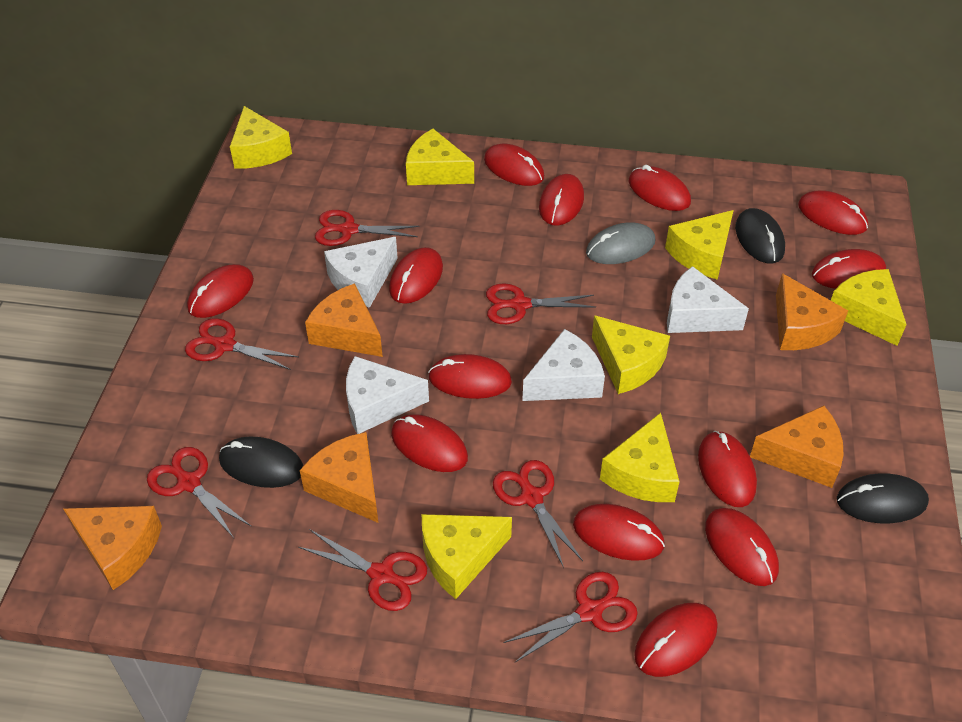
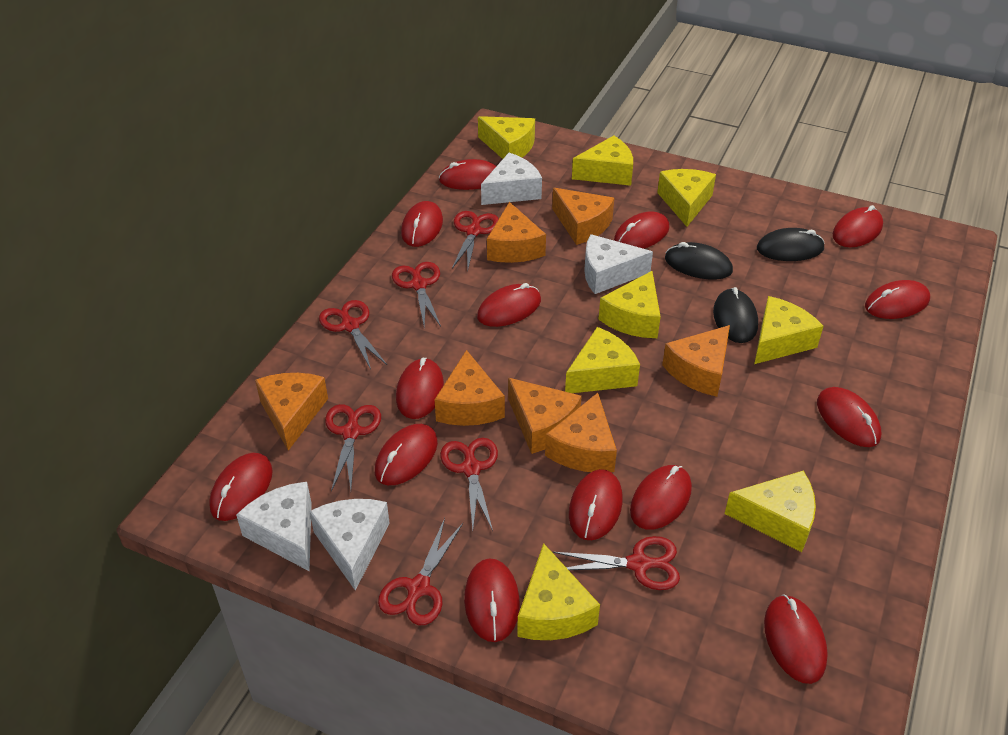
grey mouse: 1 -> 0
orange cheese: 5 -> 7
red mouse: 13 -> 14
yellow cheese: 7 -> 8

